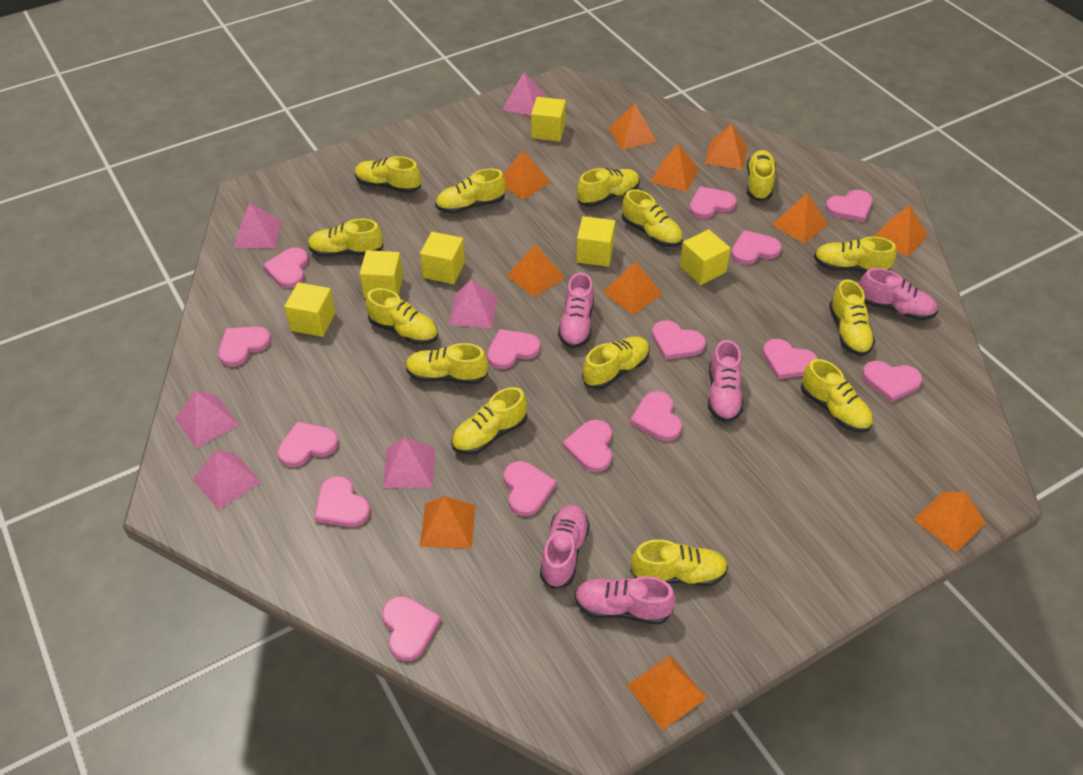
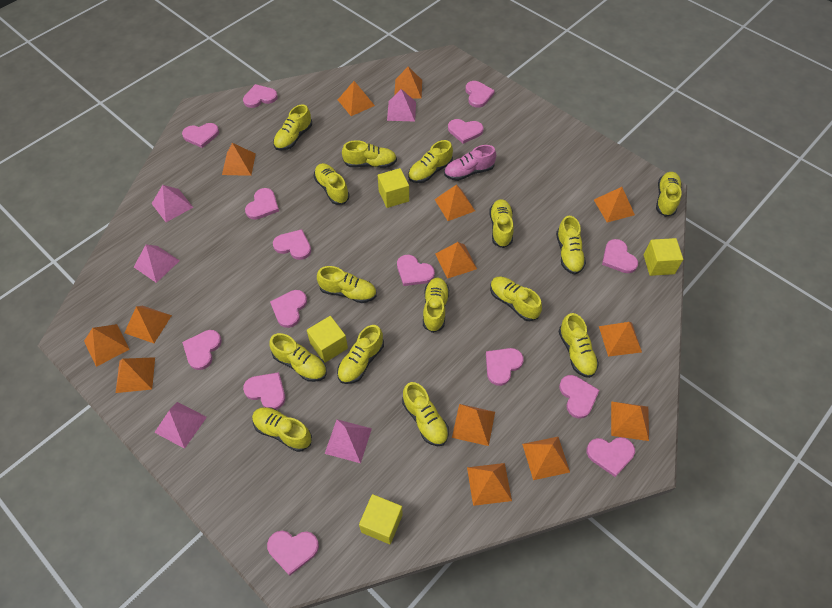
orange pyramid: 11 -> 14
pink pyramid: 6 -> 5
pink shoe: 5 -> 1
yellow cube: 6 -> 4
yellow shoe: 14 -> 15

